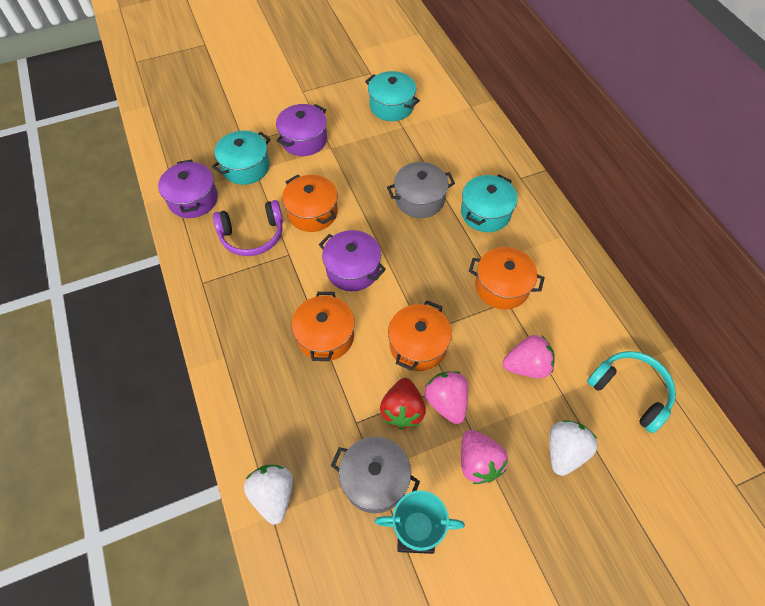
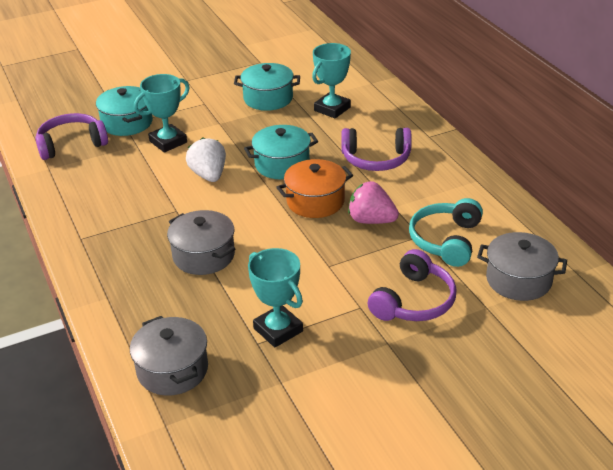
grey pot: 2 -> 3
orange pot: 4 -> 1
pink strawberry: 3 -> 1
purple headphones: 1 -> 3
purple pot: 3 -> 0
red strawberry: 1 -> 0
turquoise trophy: 1 -> 3
white strawberry: 2 -> 1

